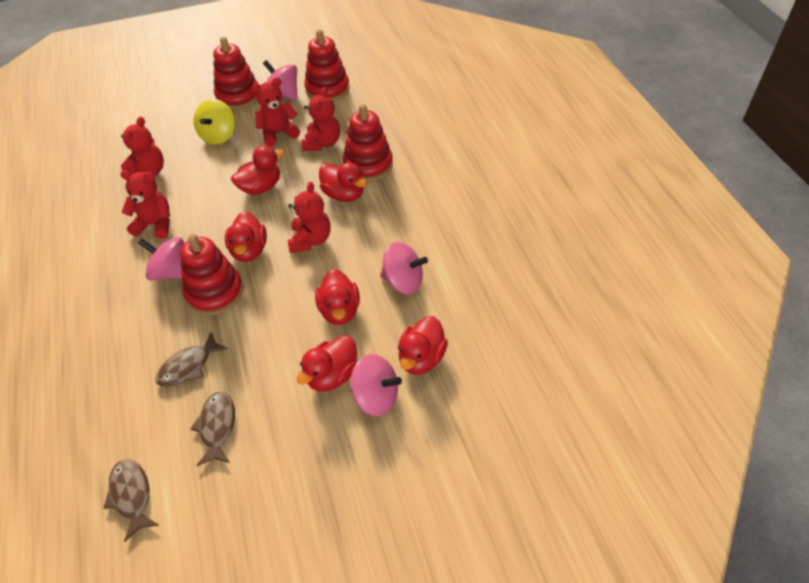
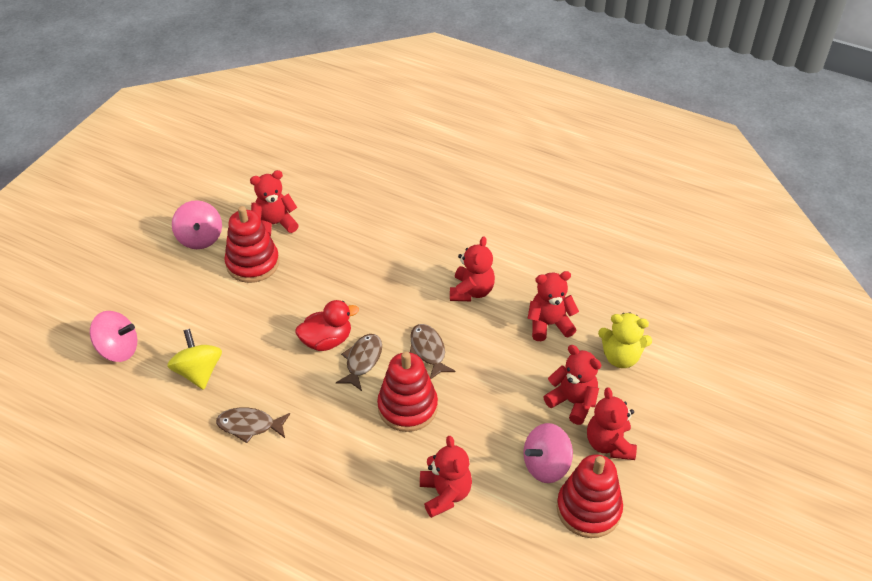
pink spinning top: 4 -> 3
red duck: 6 -> 1
red stacking toy: 4 -> 3
red teddy bear: 5 -> 6
yellow teddy bear: 0 -> 1

